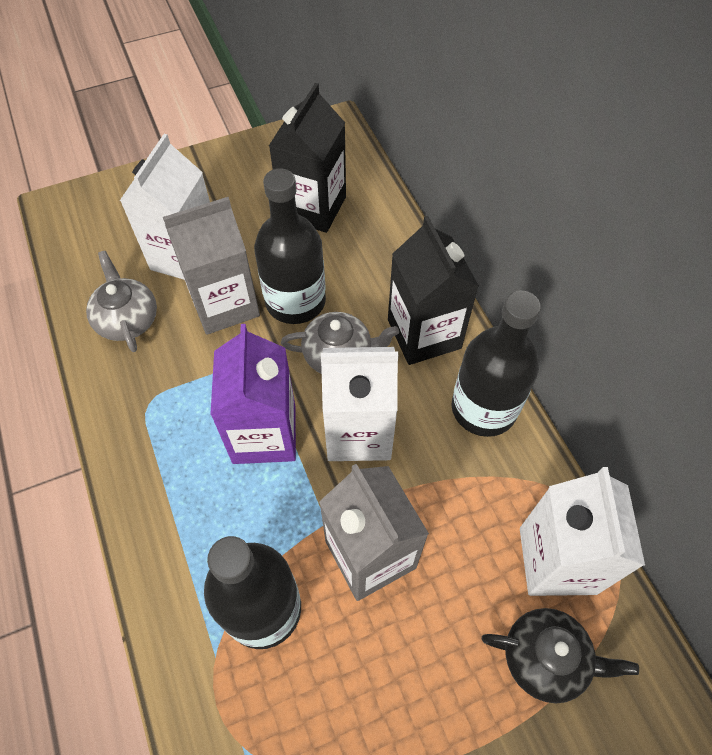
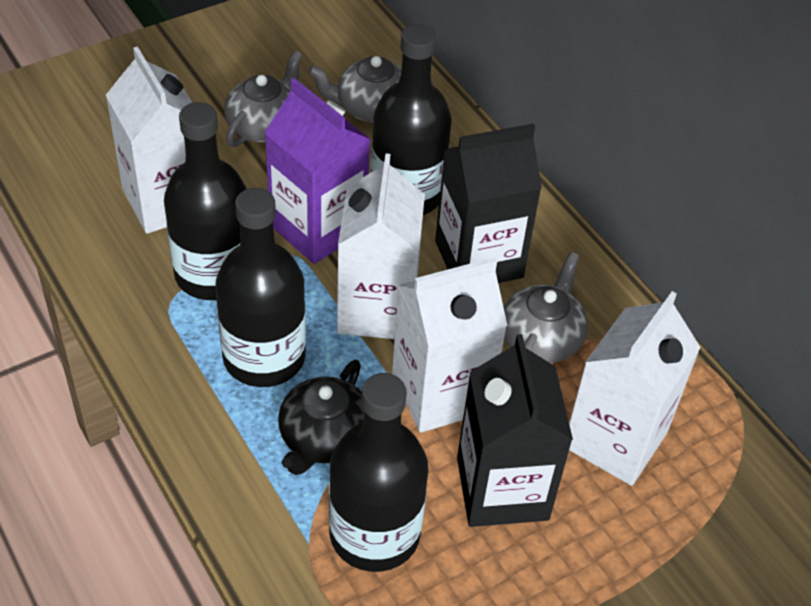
black bottle: 3 -> 4
grey carton: 2 -> 0
grey teapot: 2 -> 3
white carton: 3 -> 4

